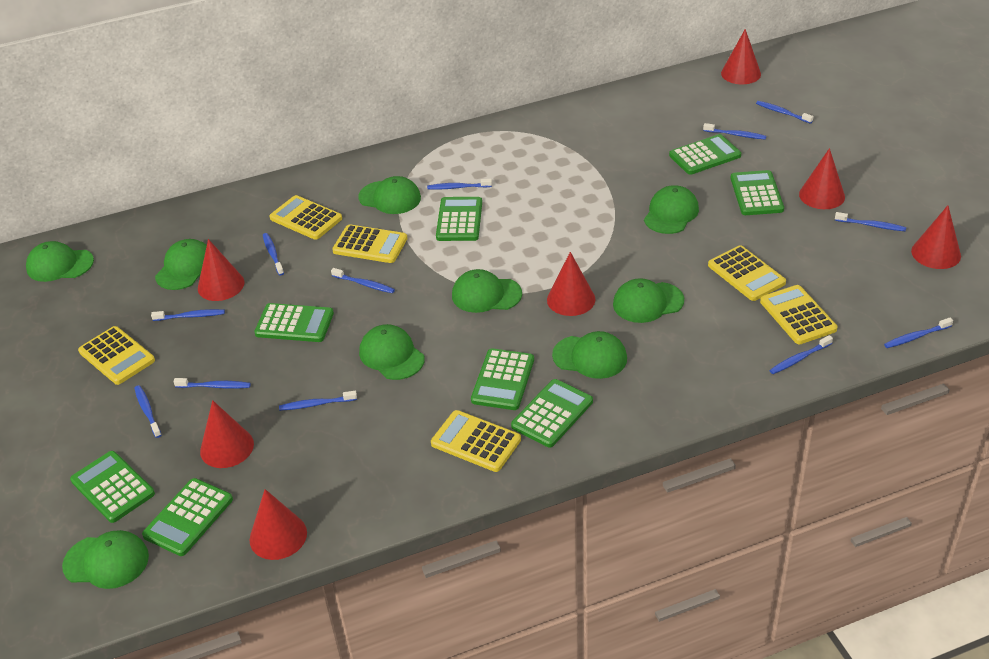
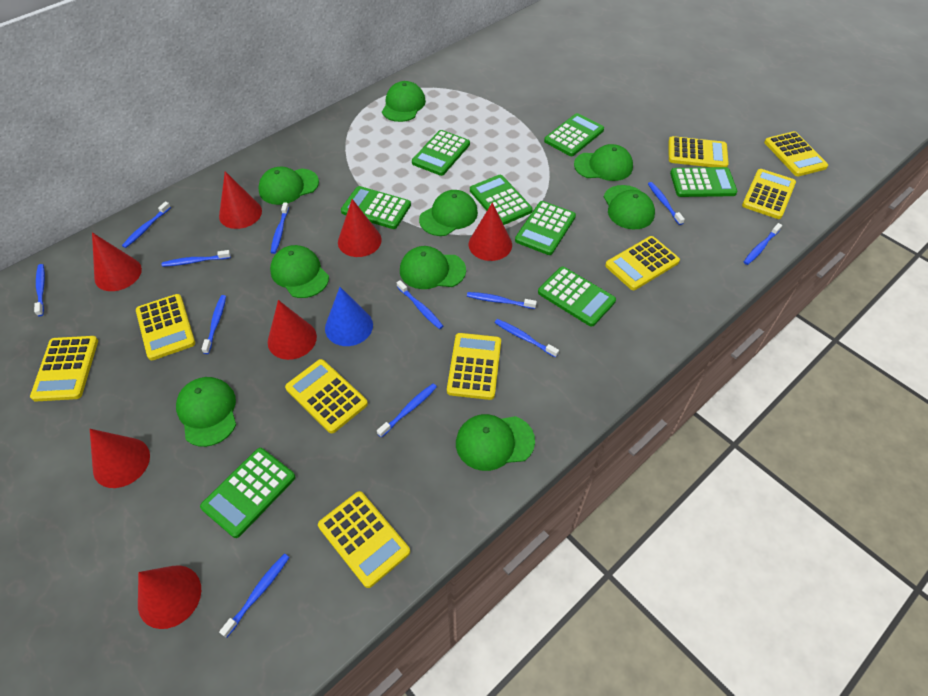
blue cone: 0 -> 1
yellow calculator: 6 -> 9

